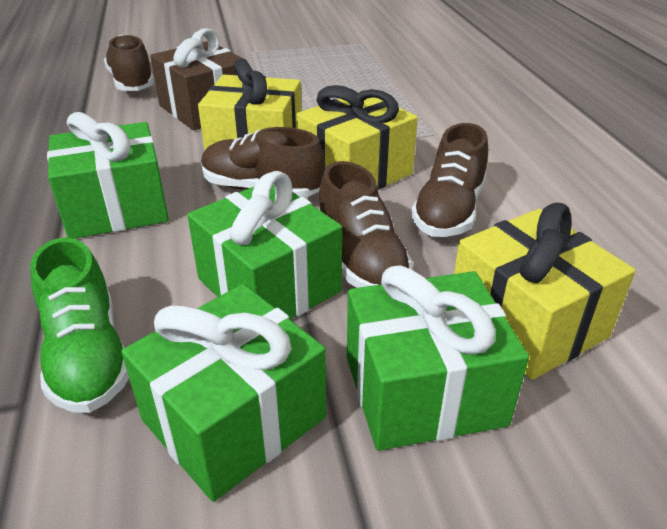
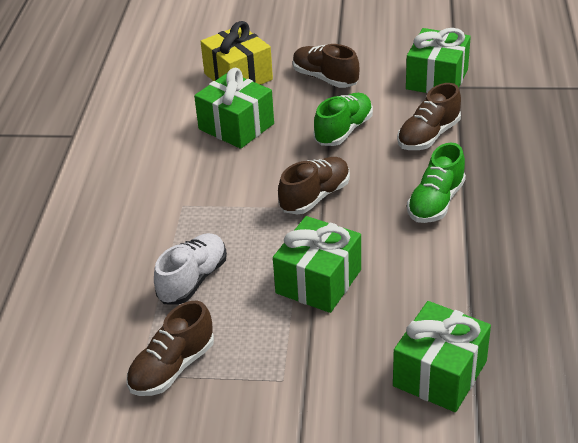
brown gift: 1 -> 0
green shoe: 1 -> 2
white shoe: 0 -> 1
yellow gift: 3 -> 1

